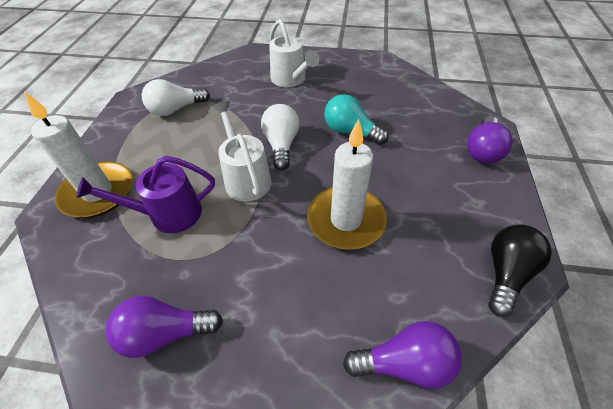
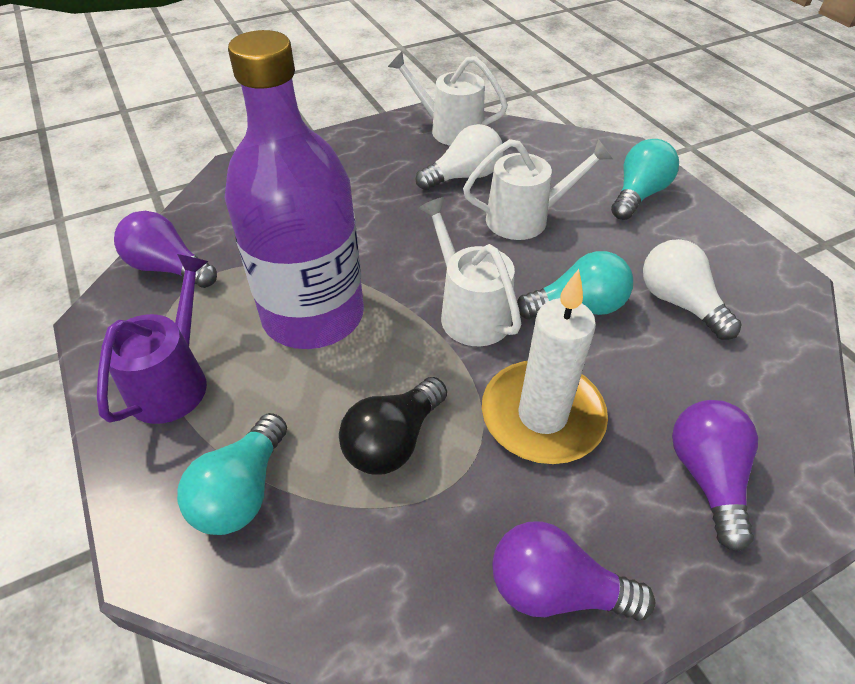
purple bottle: 0 -> 1
turquoise light bulb: 1 -> 3
white candle: 2 -> 1
white watering can: 2 -> 3

